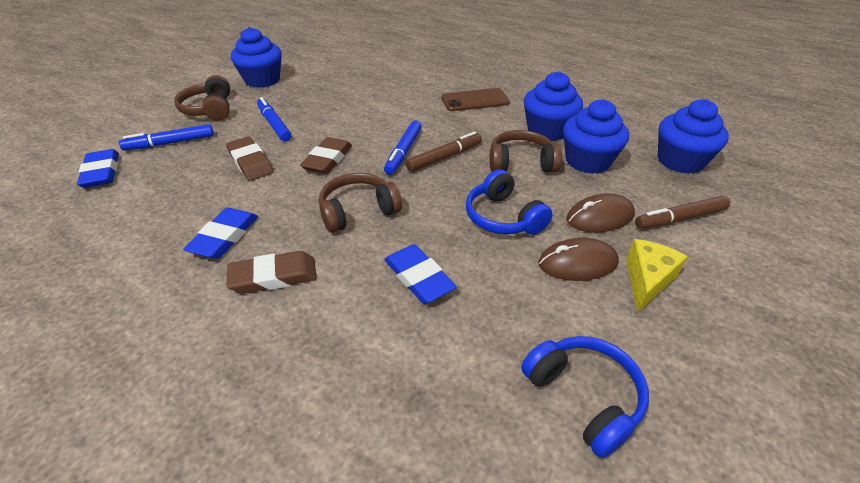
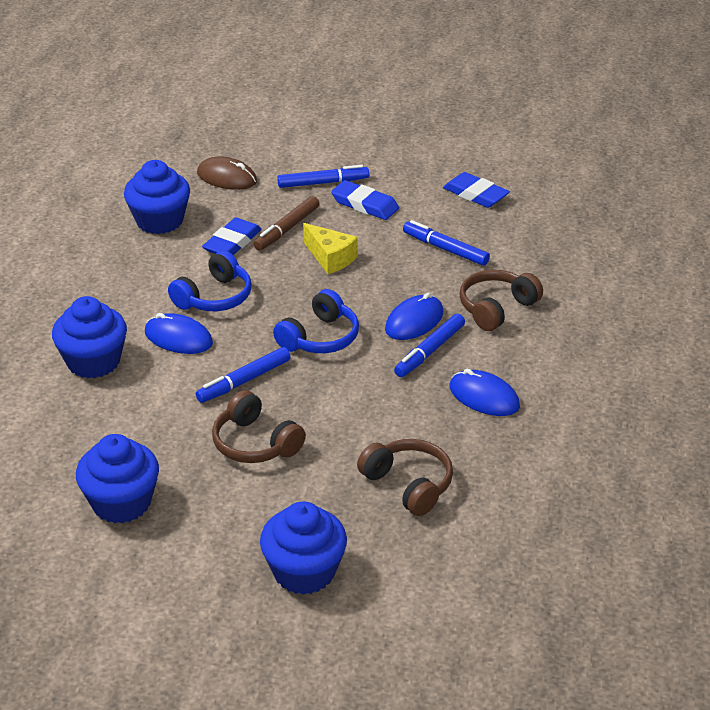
blue marker: 3 -> 4
blue mouse: 0 -> 3
brown eraser: 3 -> 0
brown marker: 2 -> 1
brown mouse: 2 -> 1
brown phone: 1 -> 0

